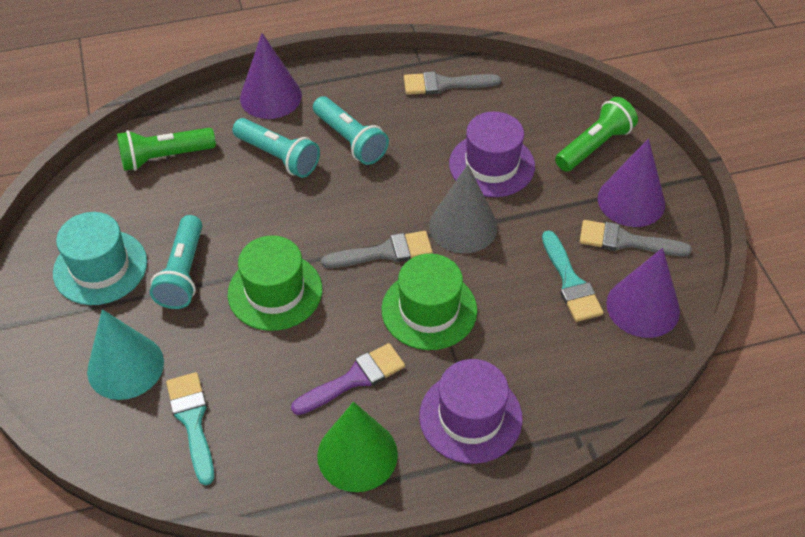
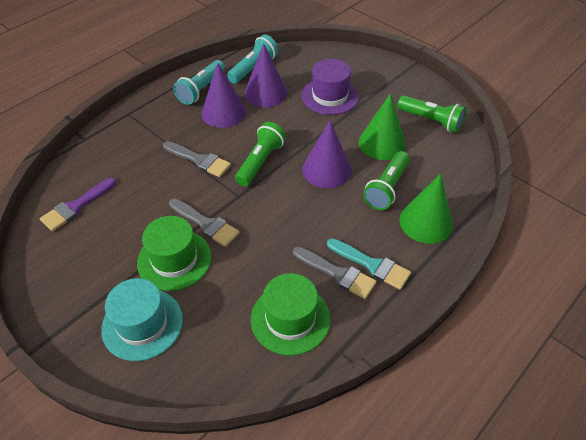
green cone: 1 -> 2
green flashlight: 2 -> 3
grey cone: 1 -> 0
purple hat: 2 -> 1
turquoise brush: 2 -> 1
turquoise cone: 1 -> 0
turquoise flashlight: 3 -> 2

